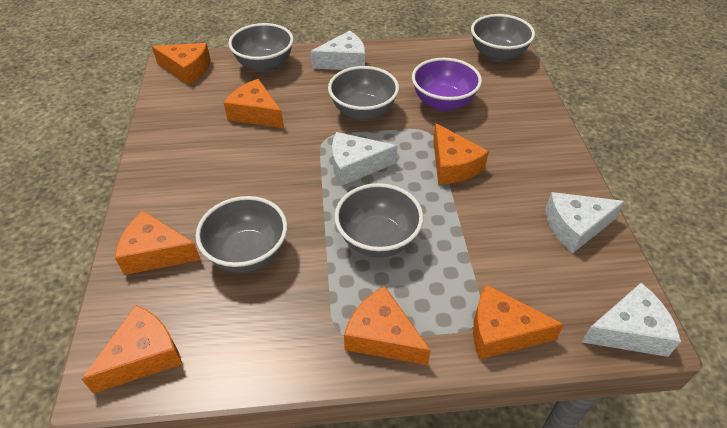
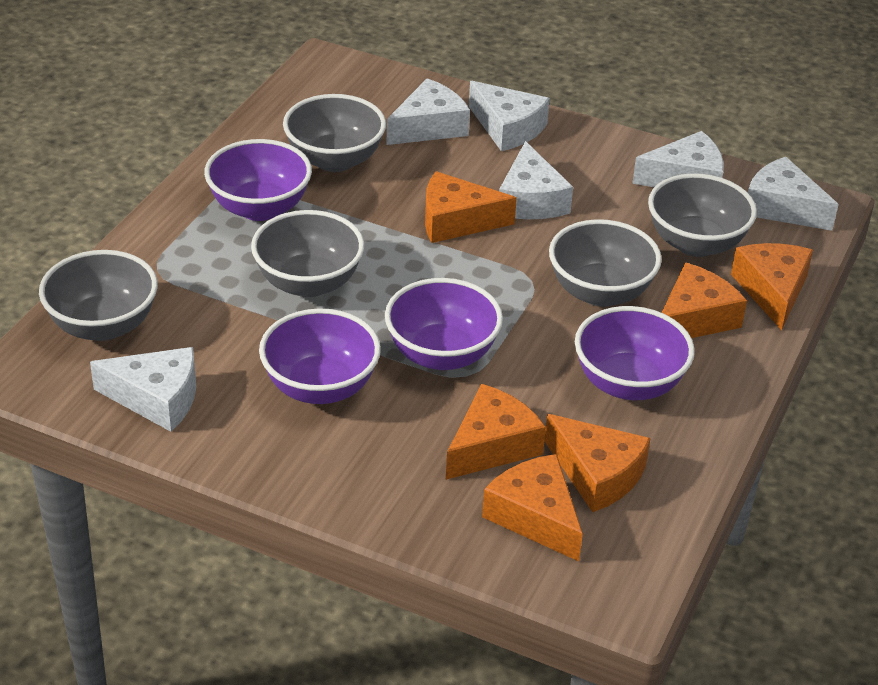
orange cheese: 7 -> 6
purple bowl: 1 -> 4
white cheese: 4 -> 6

